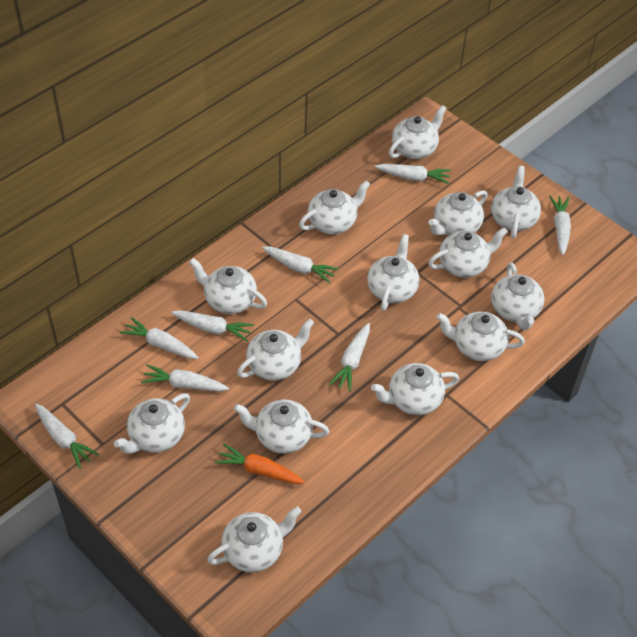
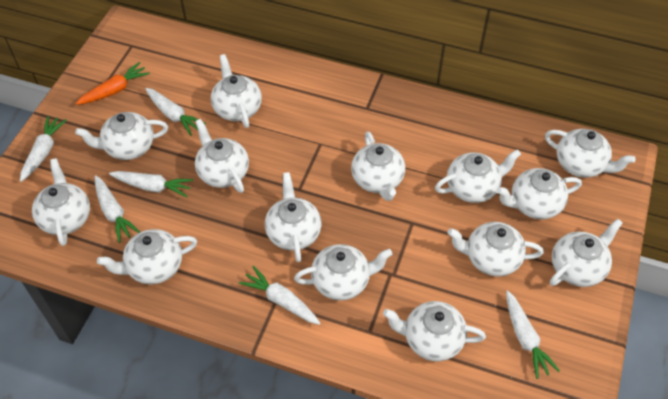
white carrot: 8 -> 6

